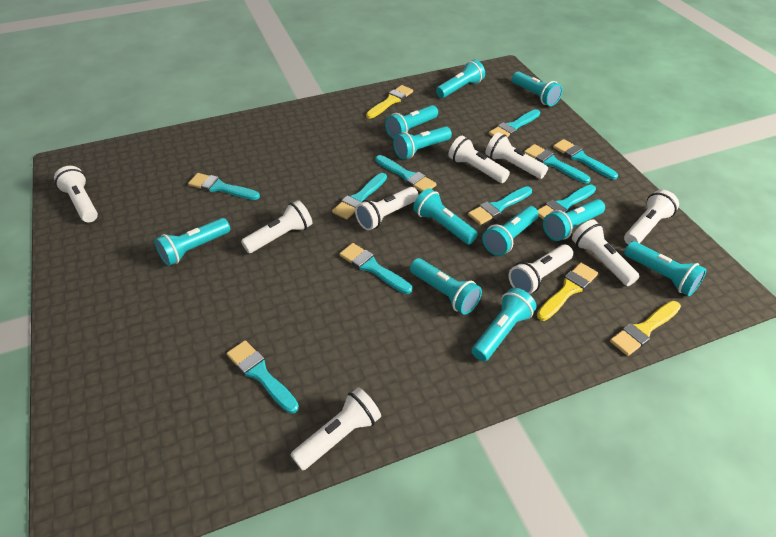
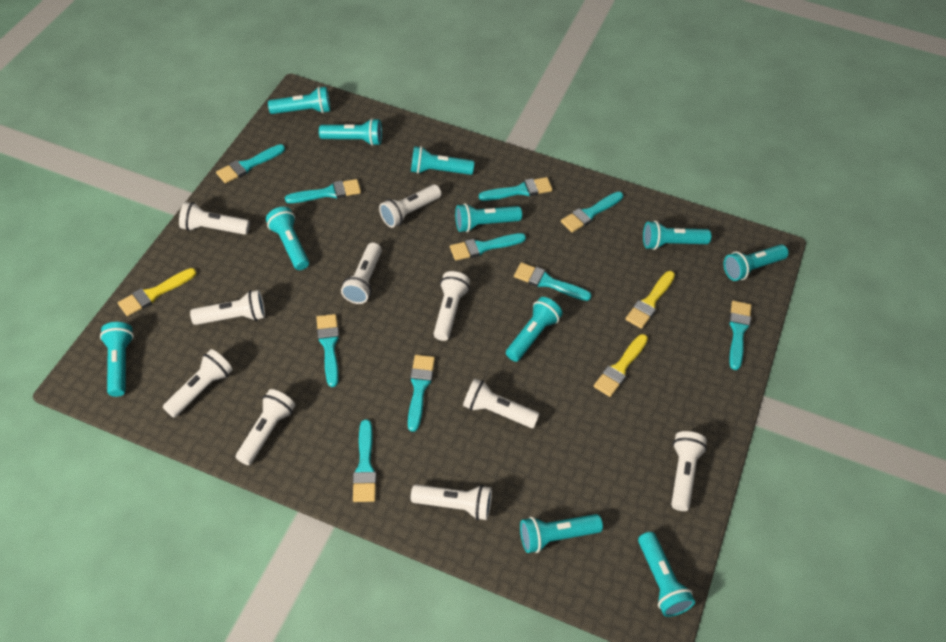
white flashlight: 9 -> 10

